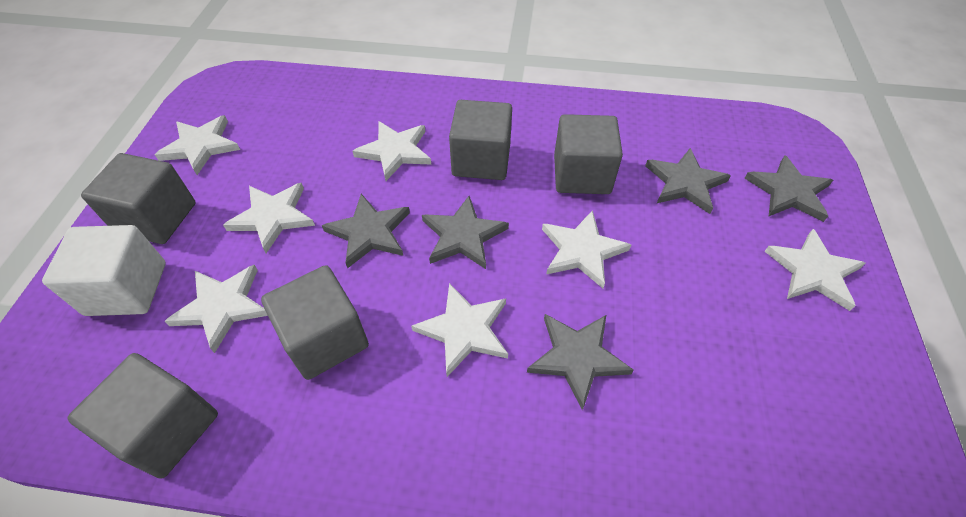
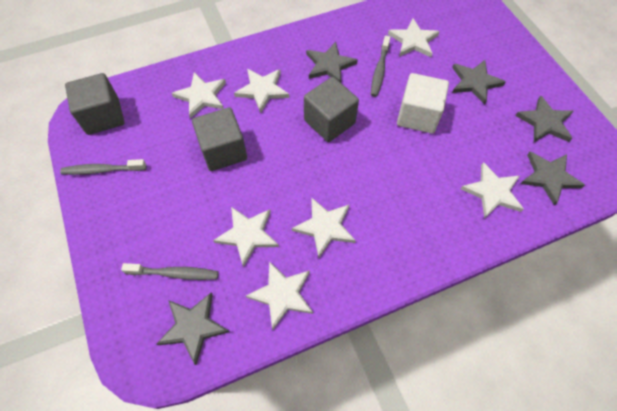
grey cube: 5 -> 3
grey toothbrush: 0 -> 3

